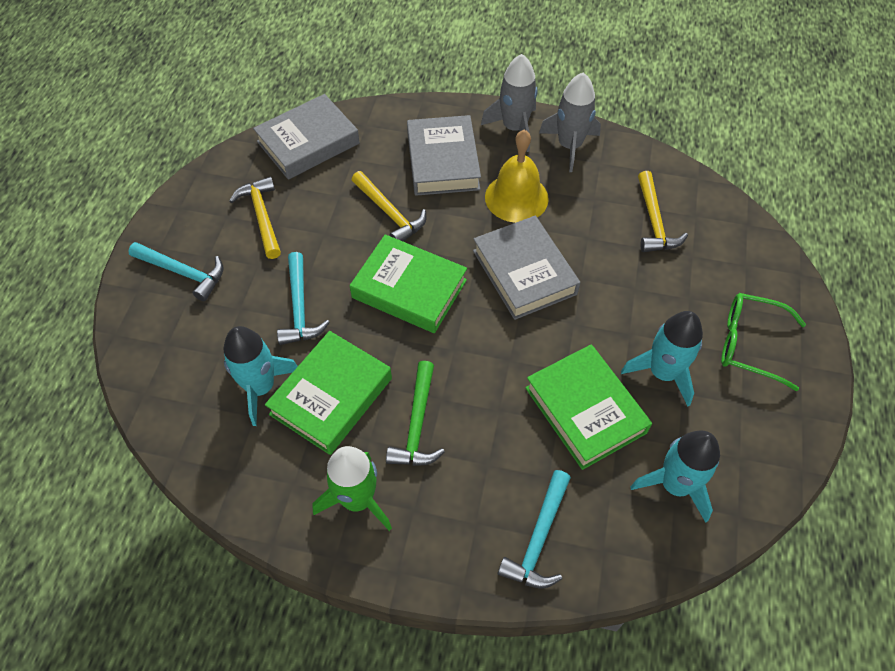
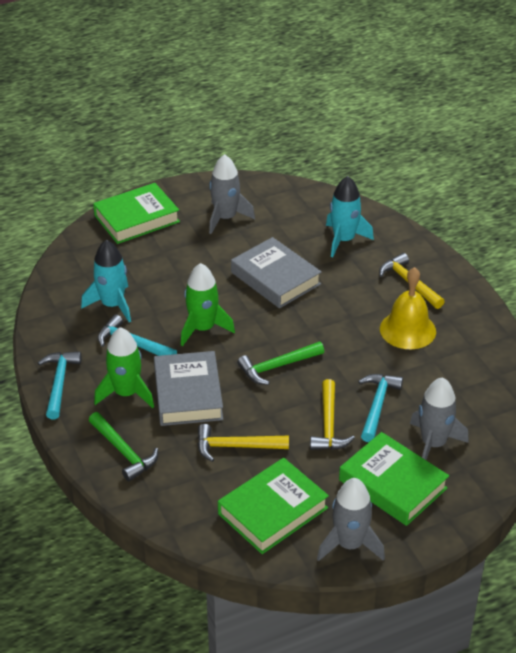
green glasses: 1 -> 0
green hammer: 1 -> 2
green rocket: 1 -> 2
grey book: 3 -> 2
grey rocket: 2 -> 3
turquoise rocket: 3 -> 2

